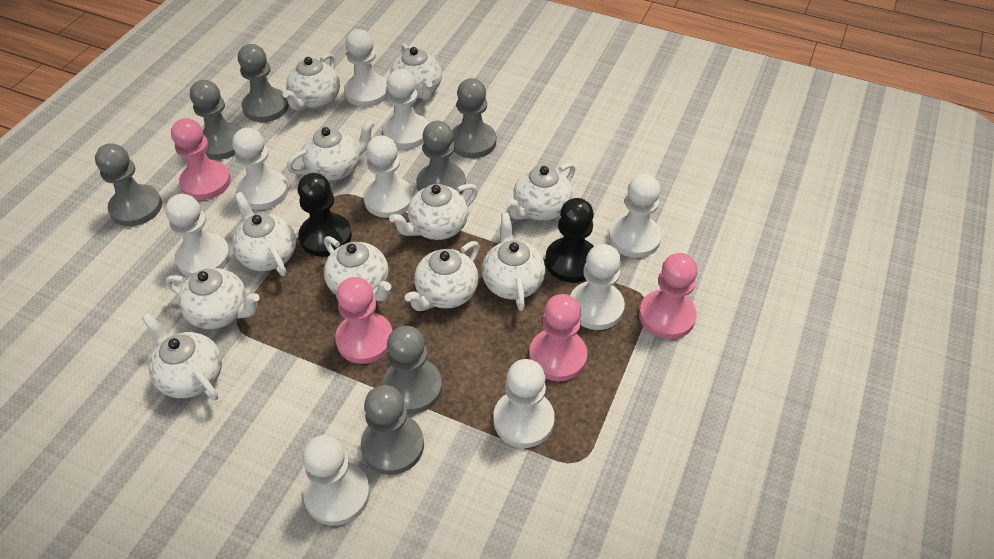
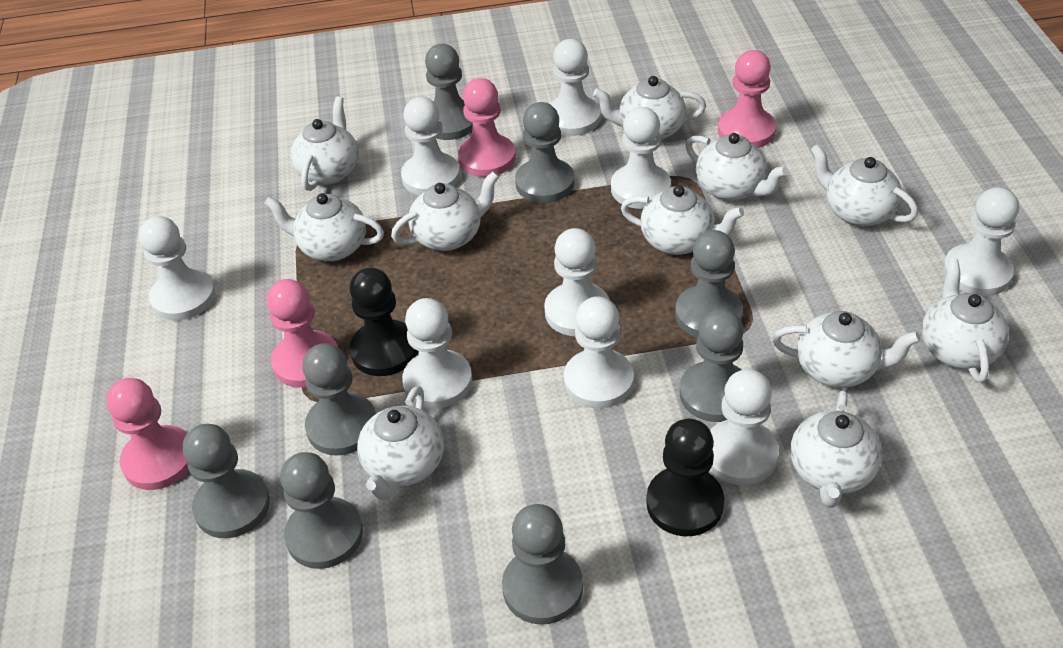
grey pawn: 7 -> 8

